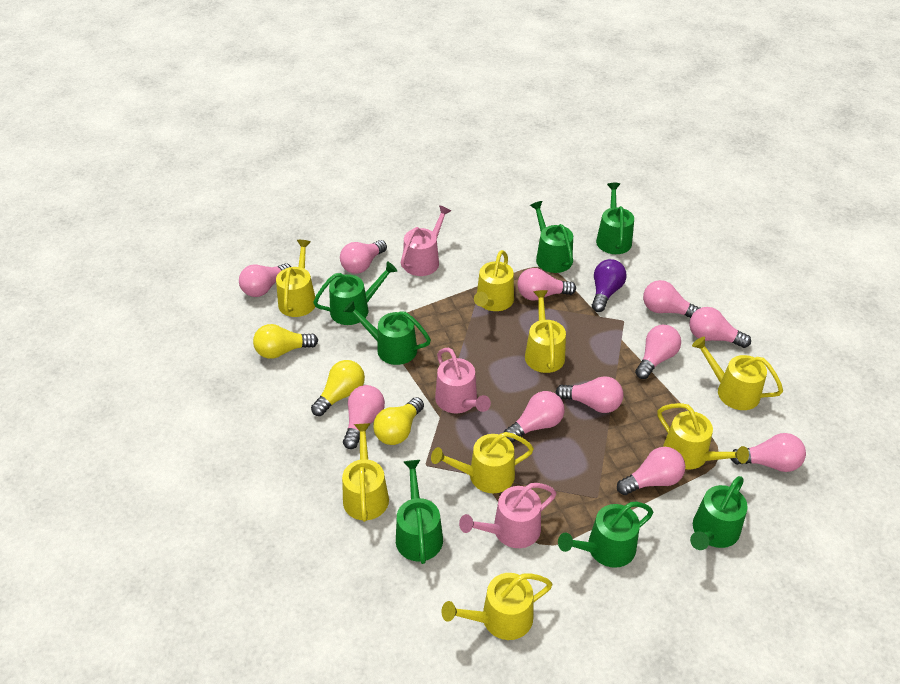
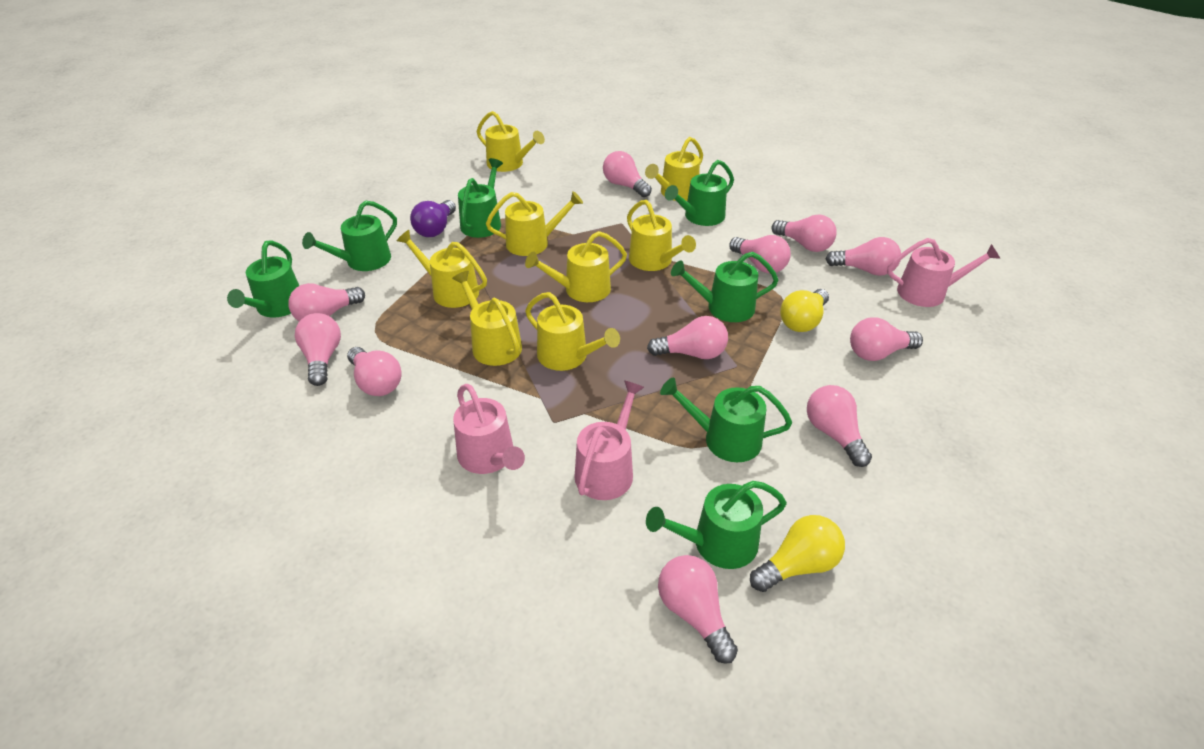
yellow light bulb: 3 -> 2

